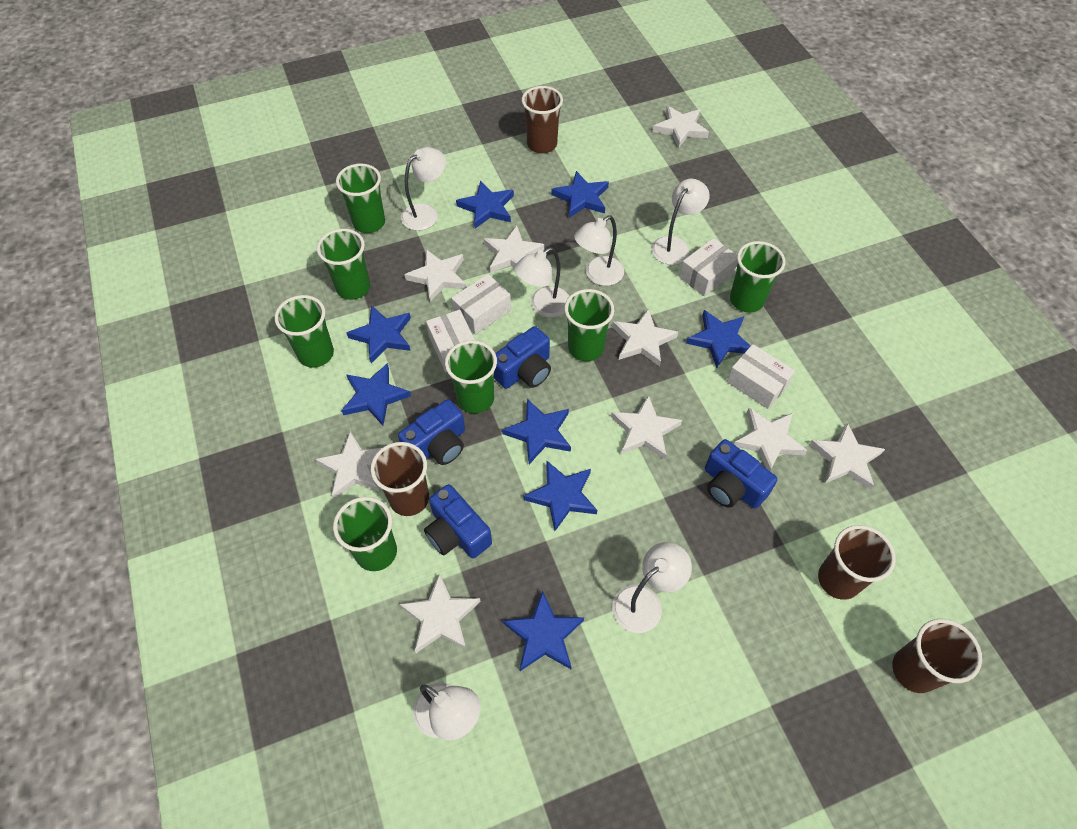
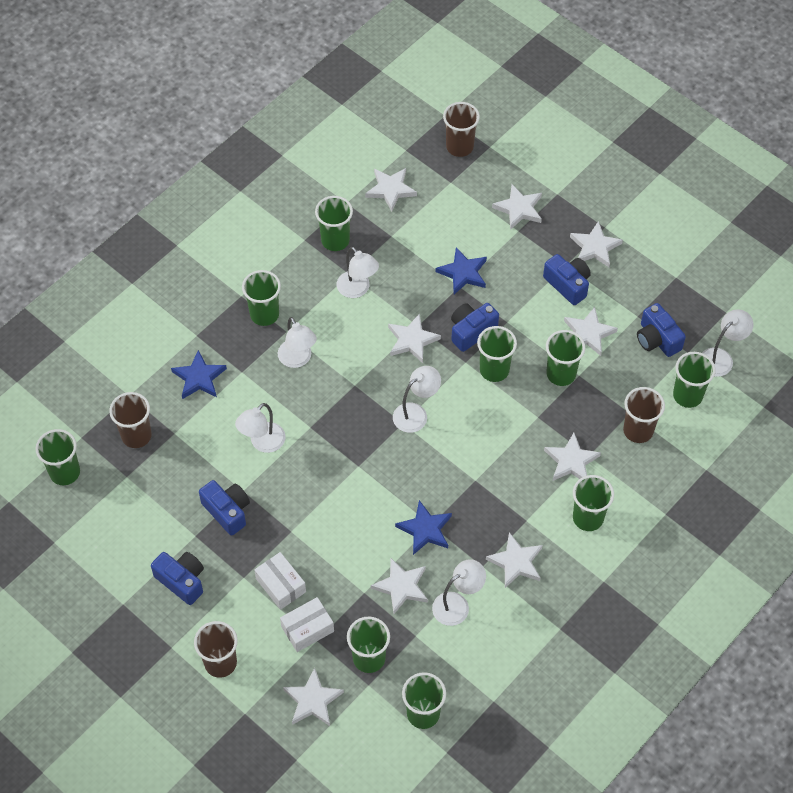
blue camera: 4 -> 5
blue star: 8 -> 3
green cup: 7 -> 9
white box: 4 -> 2

